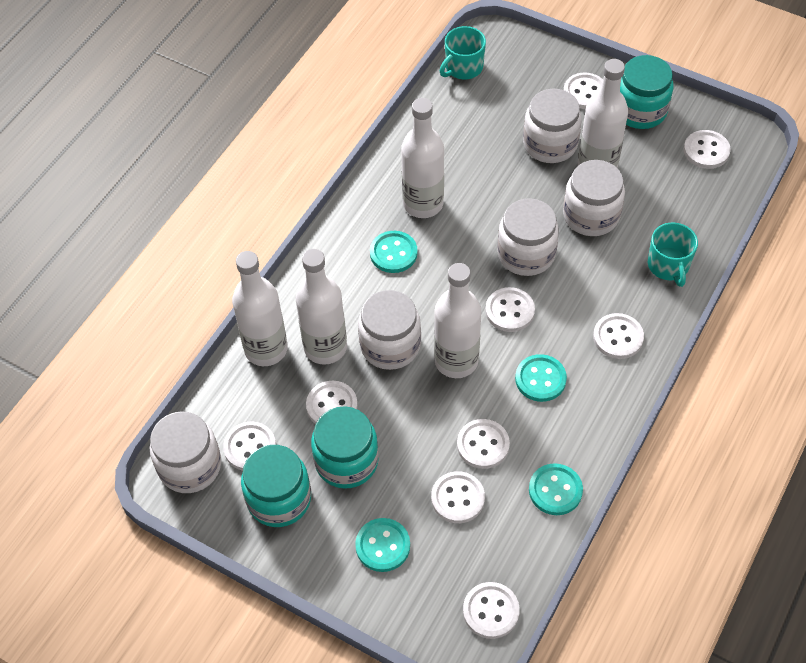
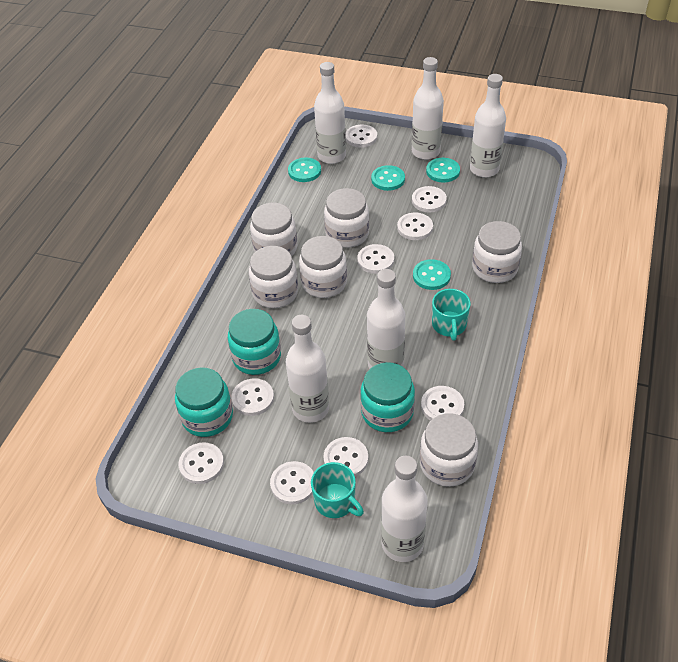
white bottle: 5 -> 6
white jar: 5 -> 6

